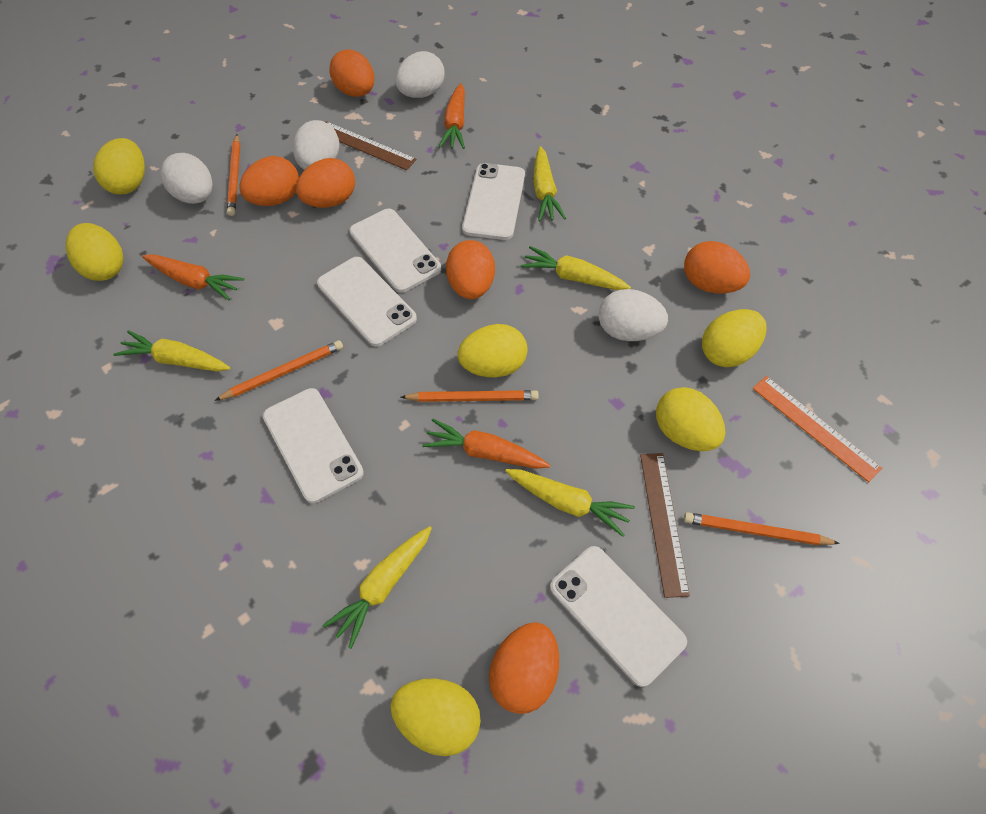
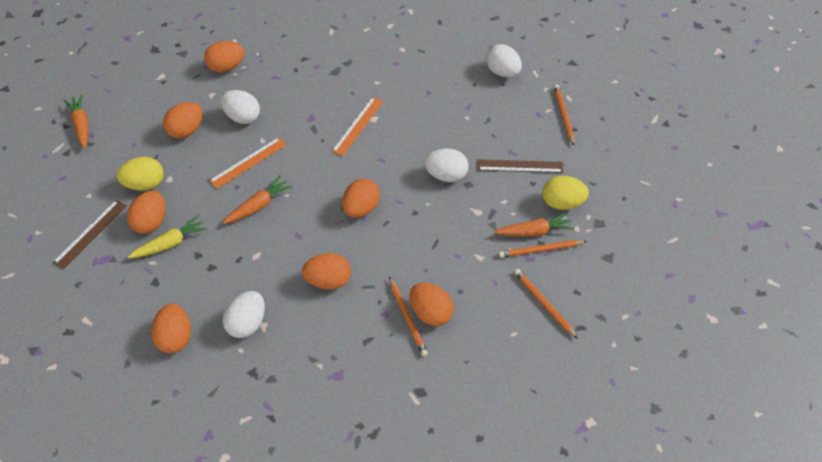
orange egg: 6 -> 7
orange ruler: 1 -> 2
white phone: 5 -> 0
yellow carrot: 5 -> 1
yellow egg: 6 -> 2

